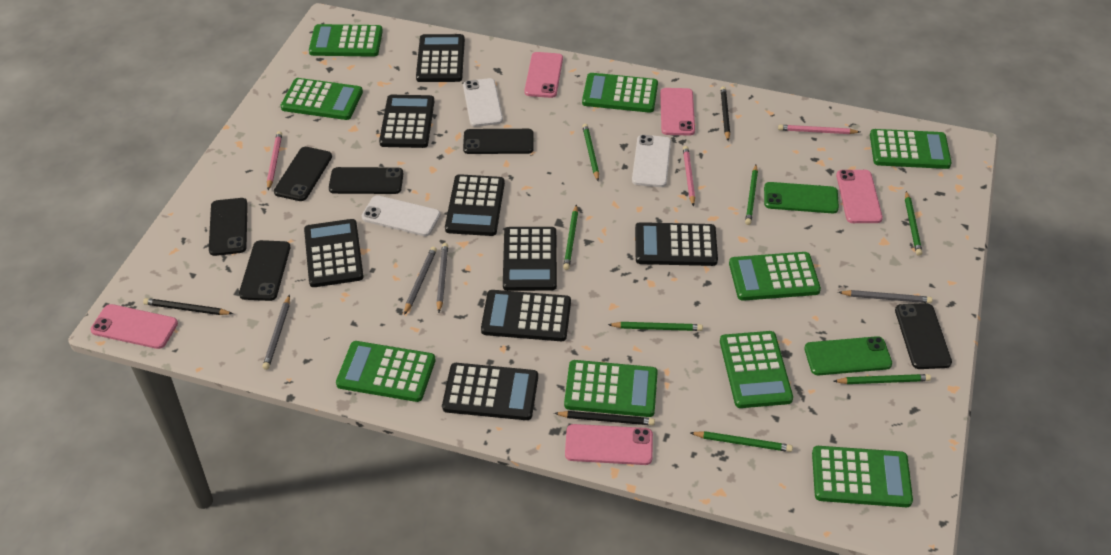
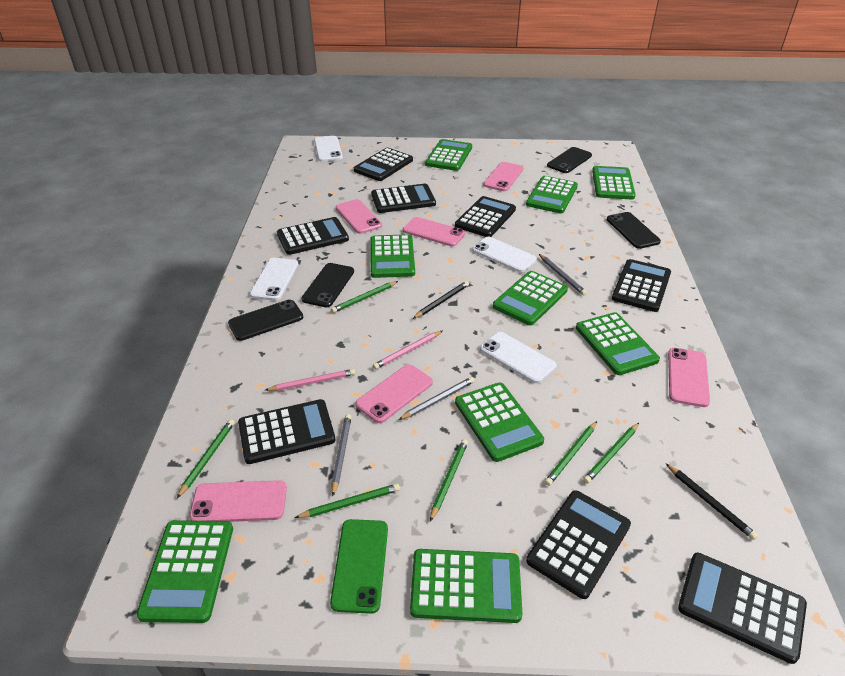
black pencil: 3 -> 2
black phone: 6 -> 4
green pencil: 7 -> 6
green phone: 2 -> 1
grey pencil: 4 -> 3
pink pencil: 3 -> 2
pink phone: 5 -> 6
white phone: 3 -> 4

